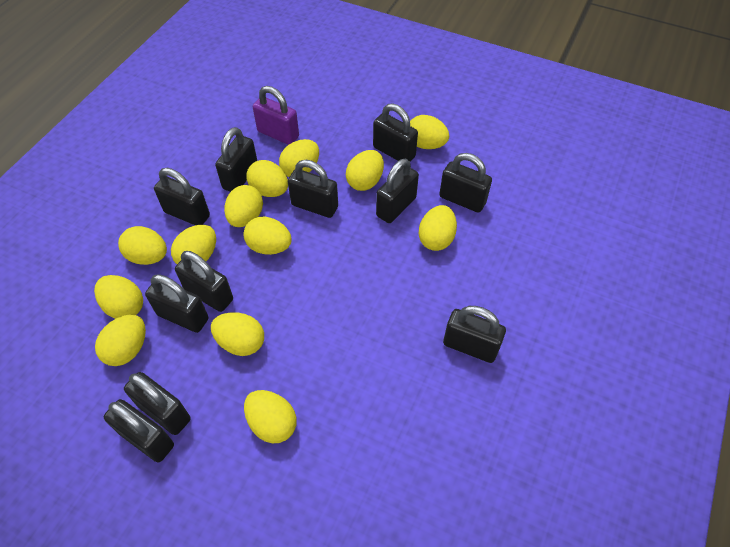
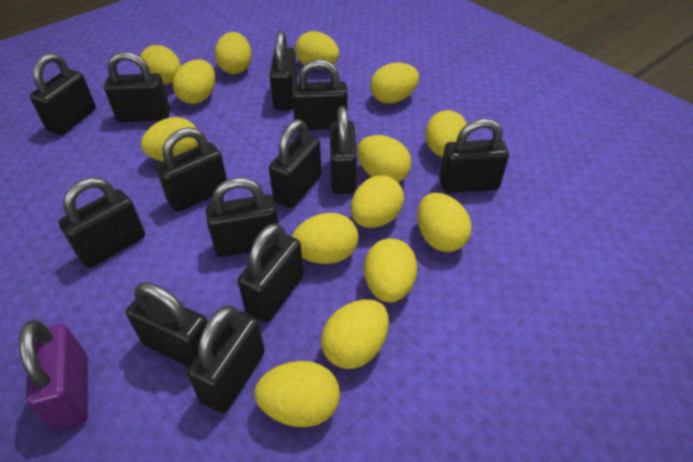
black padlock: 11 -> 13
yellow egg: 13 -> 14

